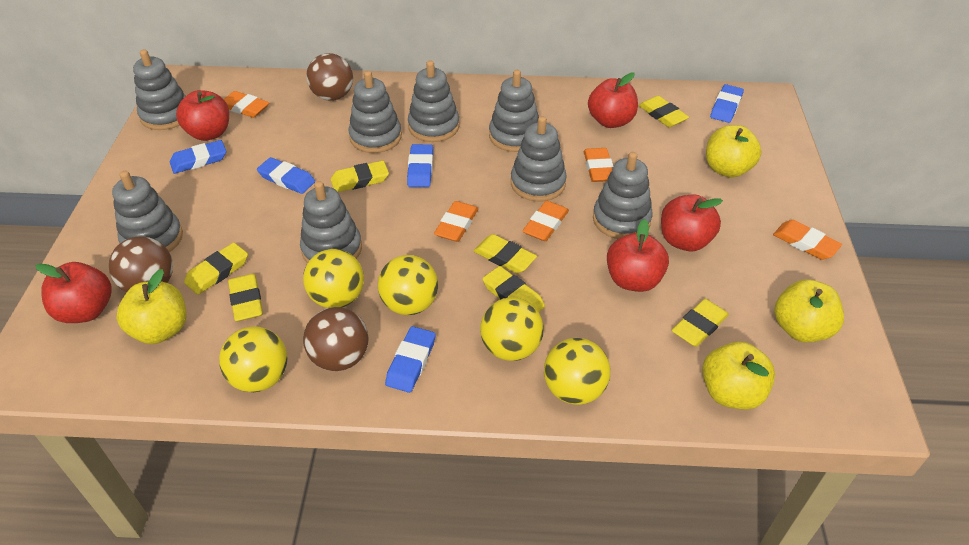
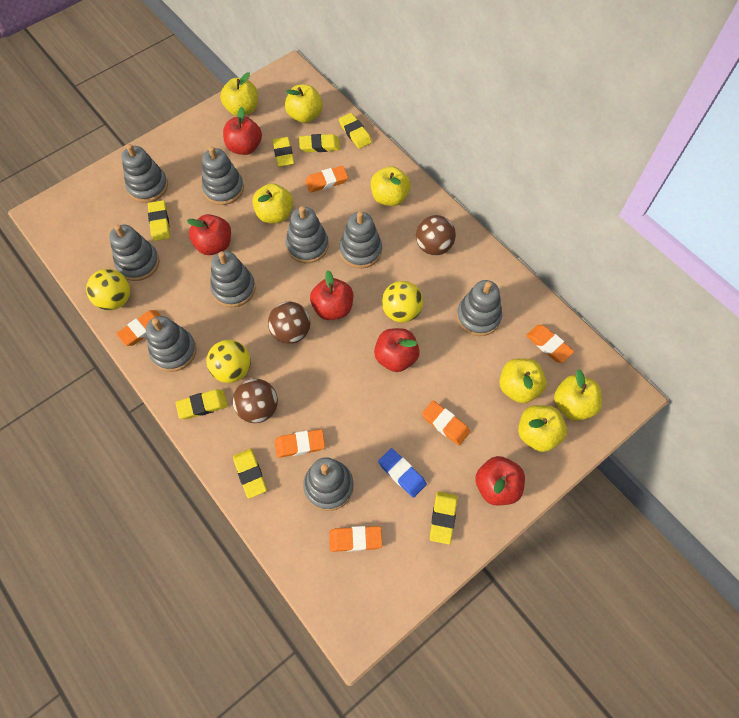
blue eraser: 5 -> 1
grey stacking toy: 8 -> 9
orange eraser: 5 -> 6
yellow apple: 4 -> 7
yellow ball: 5 -> 3

